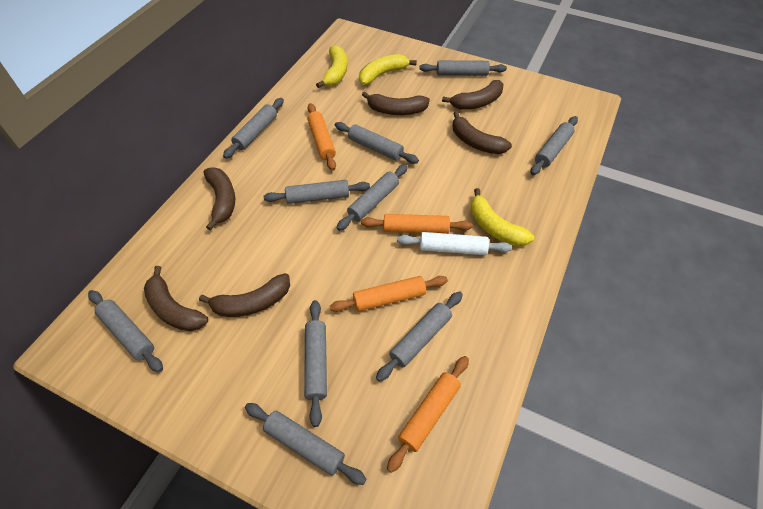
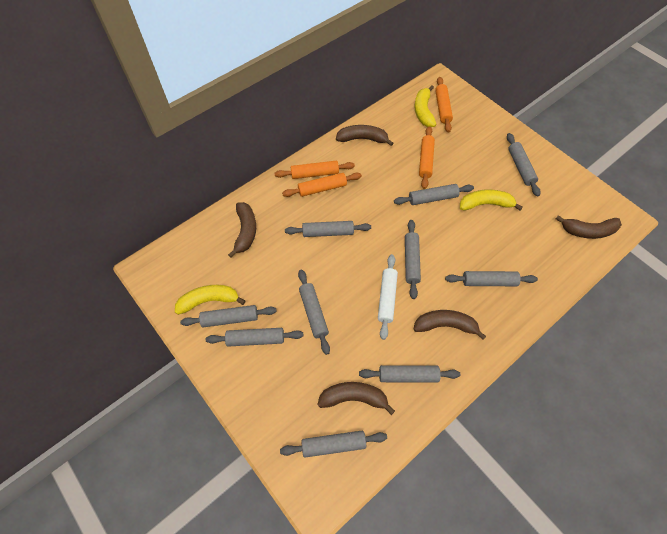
brown banana: 6 -> 5

